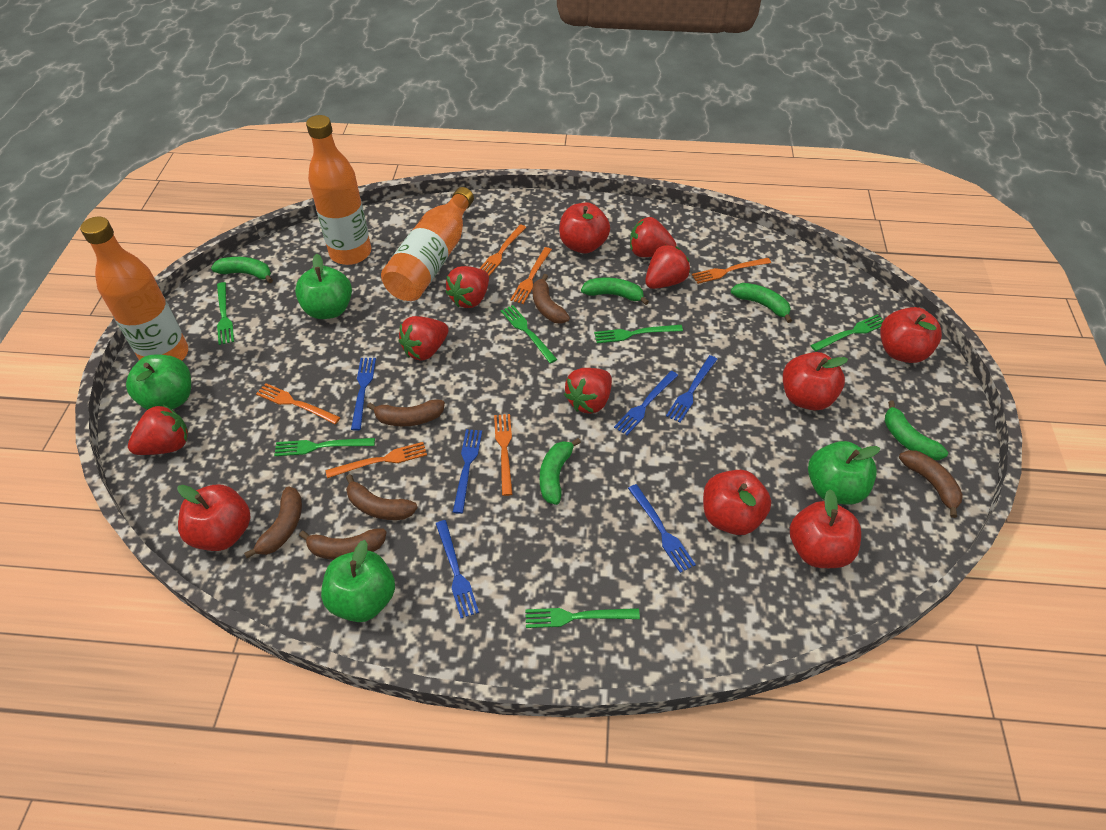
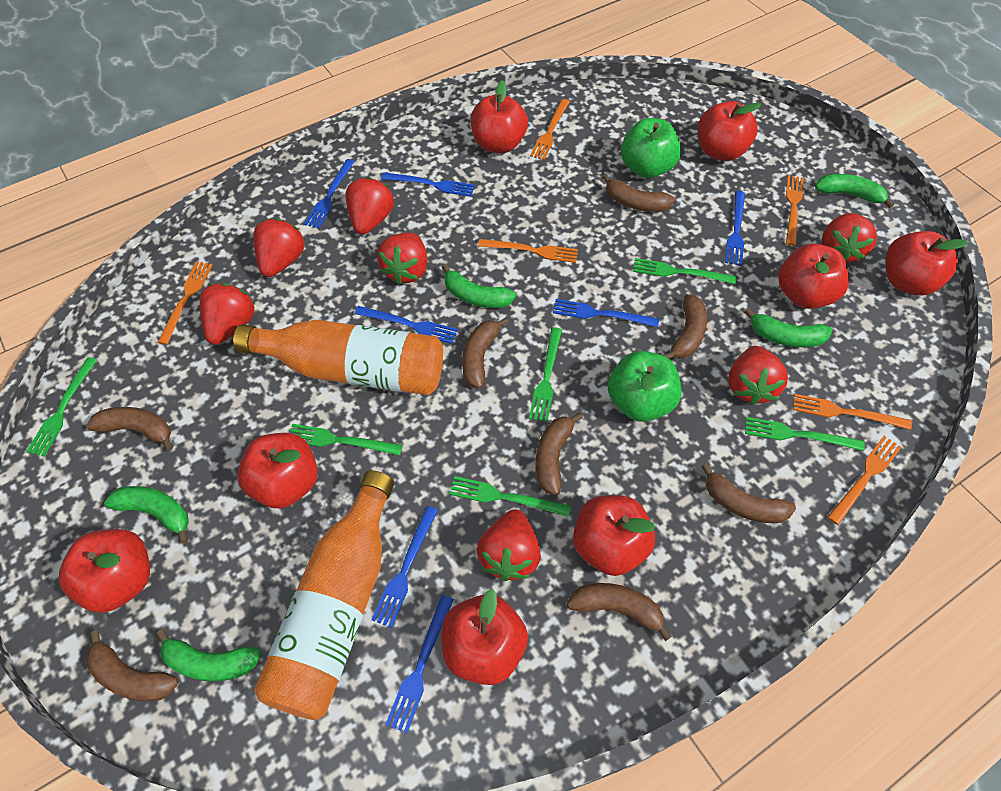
blue fork: 6 -> 7
brown banana: 6 -> 8
green apple: 4 -> 2
orange bottle: 3 -> 2
red apple: 6 -> 8
red strawberry: 6 -> 7

